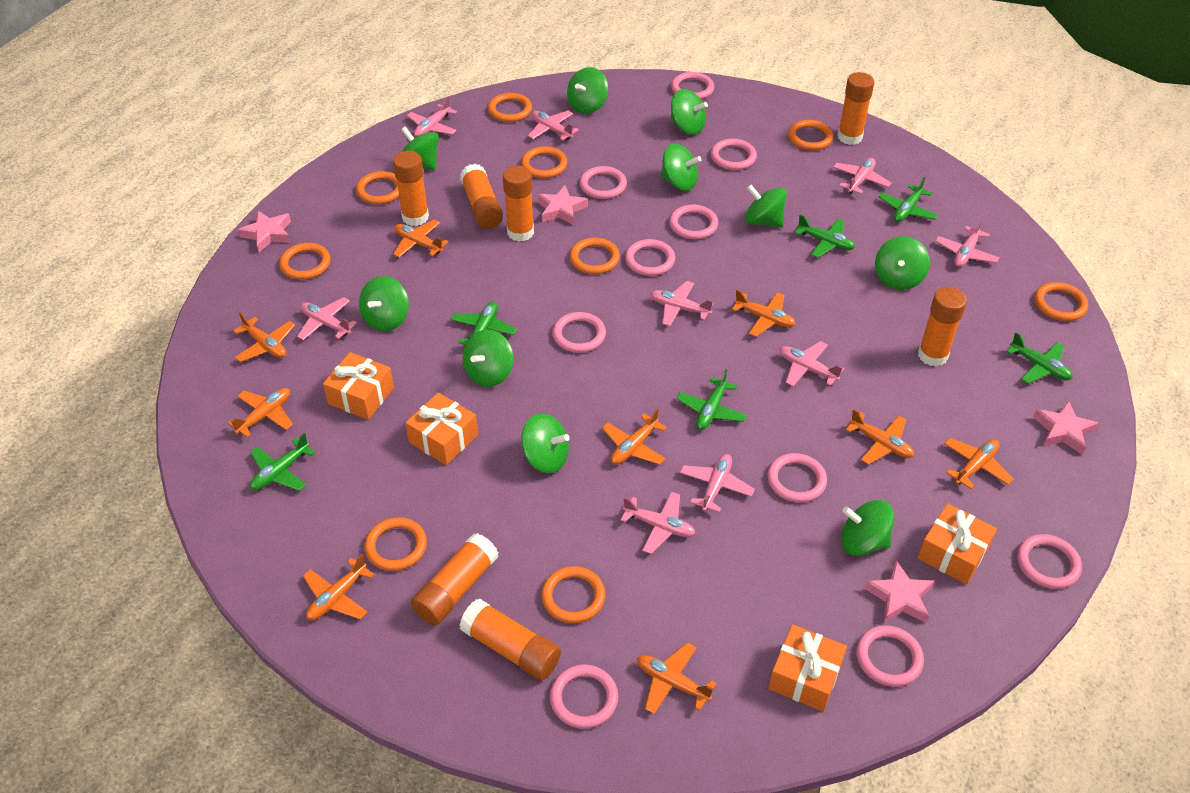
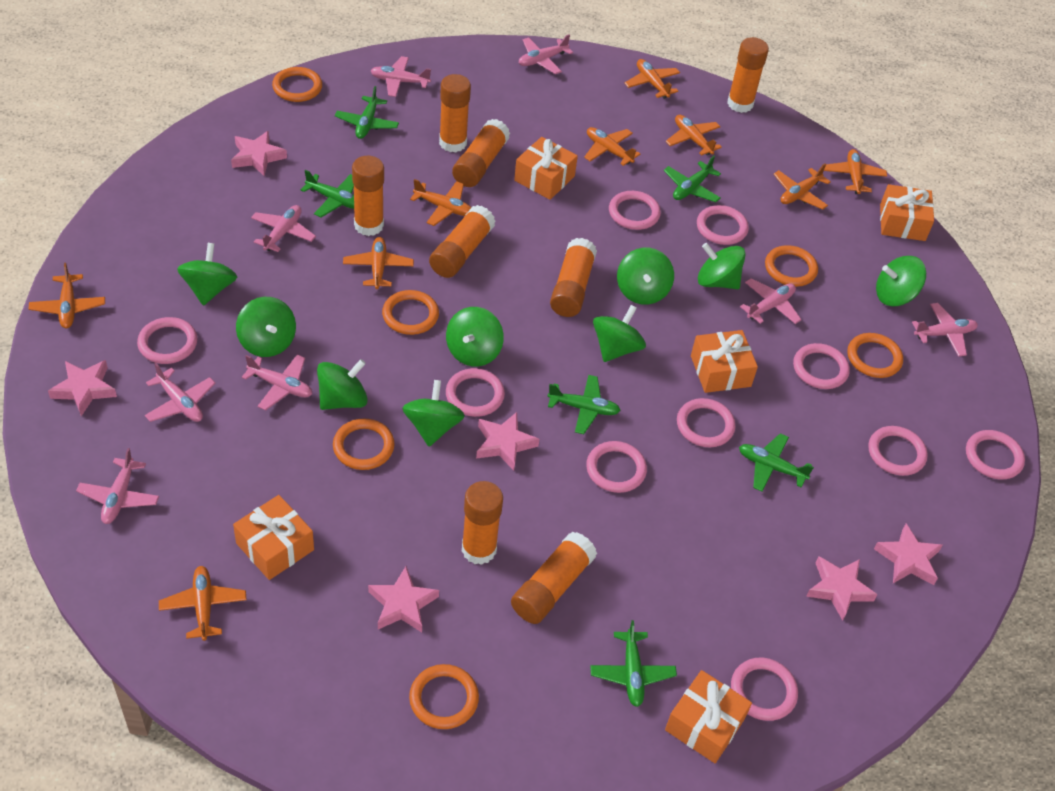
green spinning top: 10 -> 9
orange gift: 4 -> 5
orange glue stick: 7 -> 8
orange ring: 9 -> 6
pink plane: 9 -> 8
pink star: 4 -> 6

